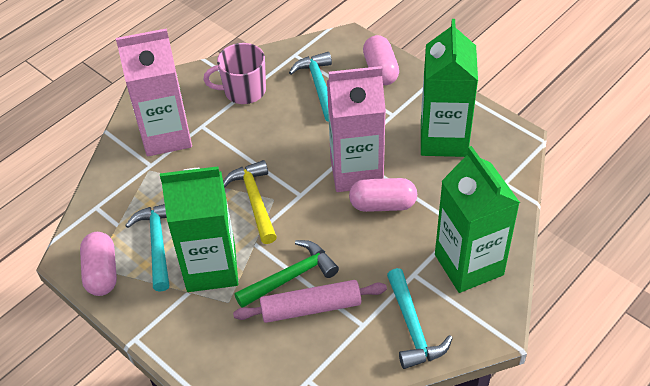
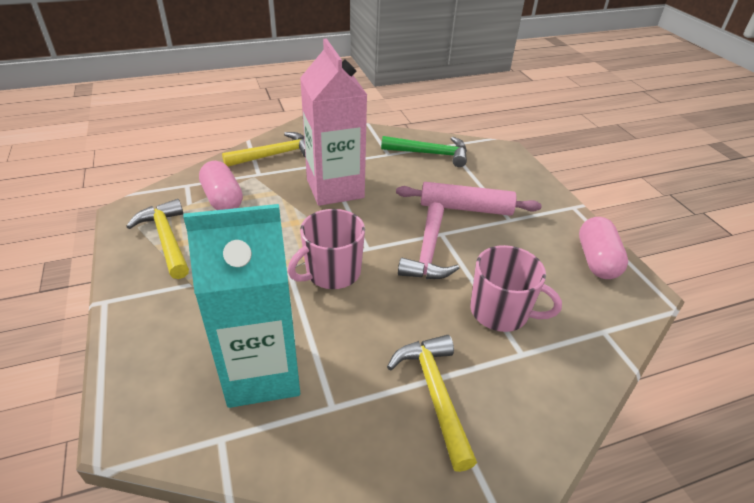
green carton: 3 -> 0
pink capsule: 3 -> 2
pink carton: 2 -> 1
pink hammer: 0 -> 1
pink mug: 1 -> 2
turquoise carton: 0 -> 1
turquoise hammer: 3 -> 0
yellow hammer: 1 -> 3

